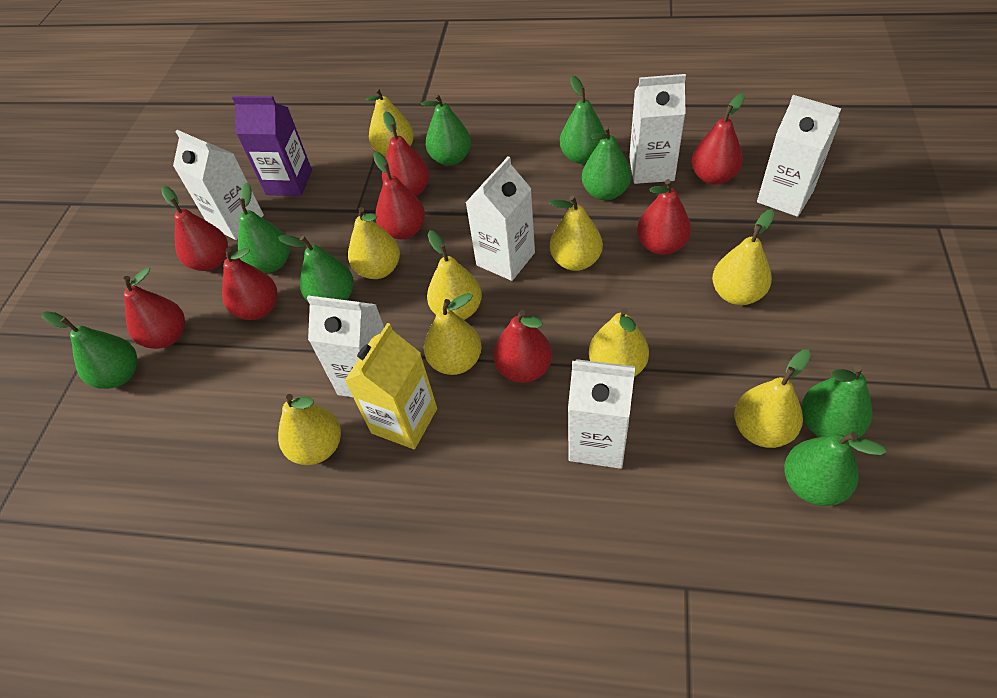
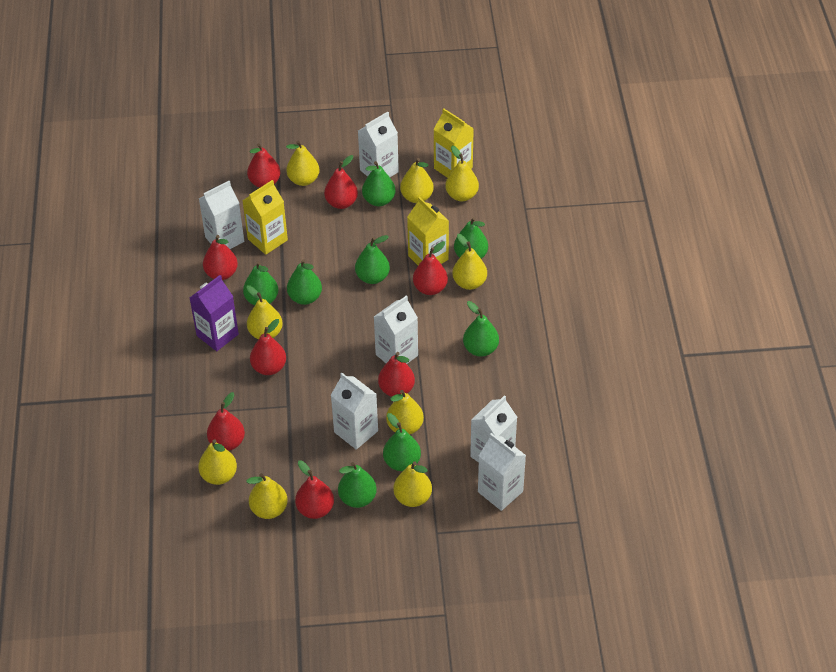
yellow carton: 1 -> 3

